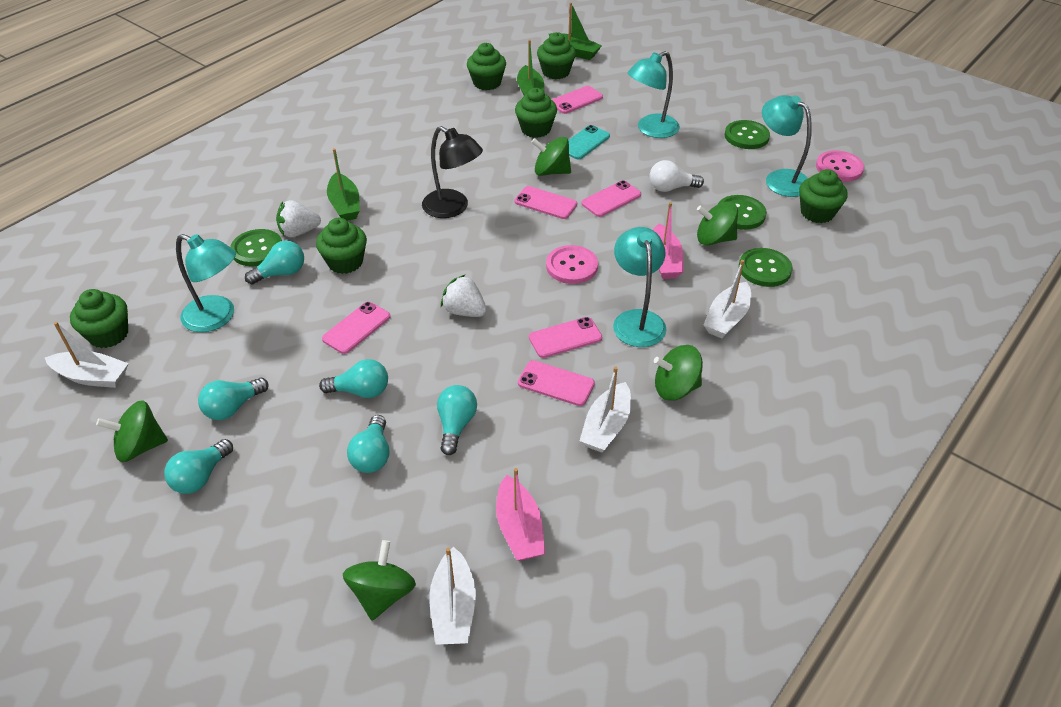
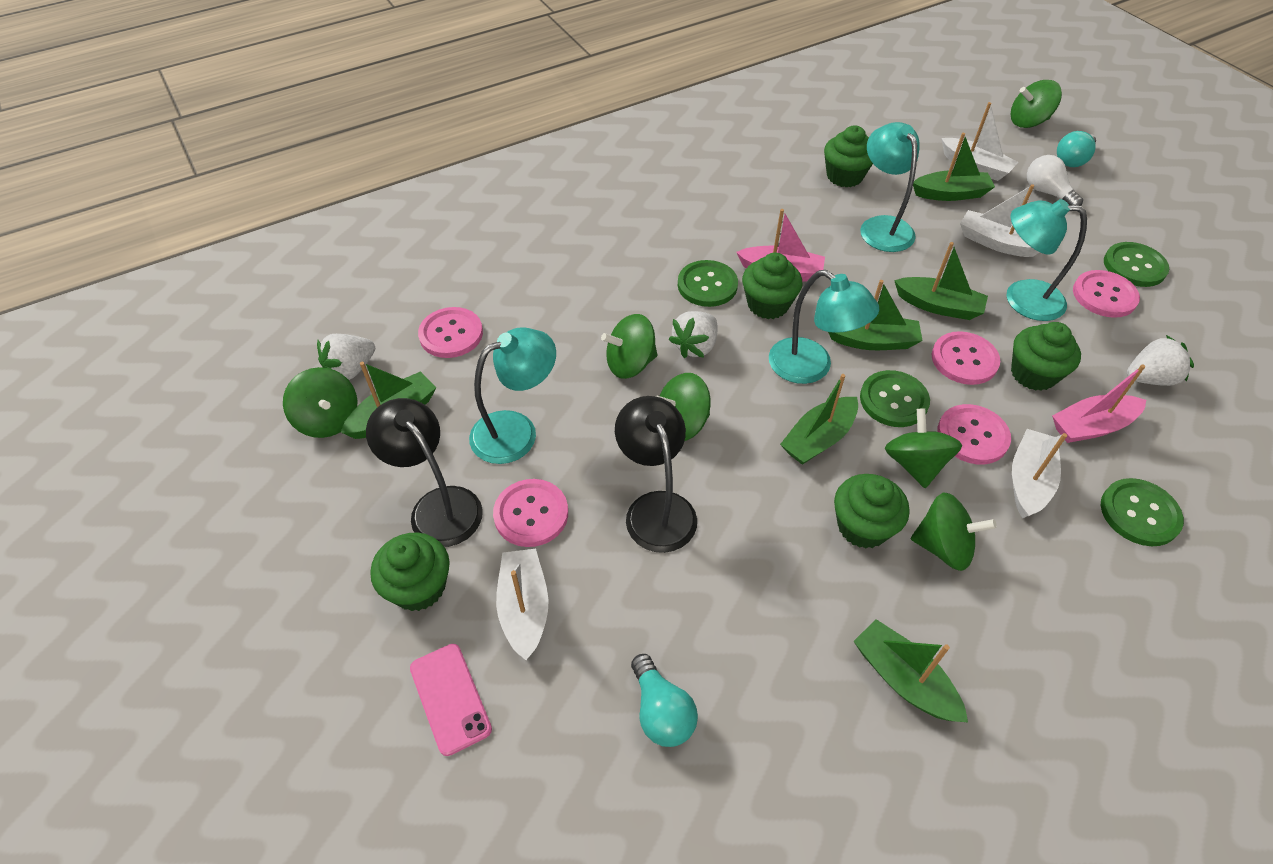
black lamp: 1 -> 2
green boat: 3 -> 6
green cupcake: 6 -> 5
green spinning top: 5 -> 6
pink button: 2 -> 5
pink phone: 6 -> 1
turquoise light bulb: 6 -> 2
turquoise phone: 1 -> 0
white strawberry: 2 -> 3

